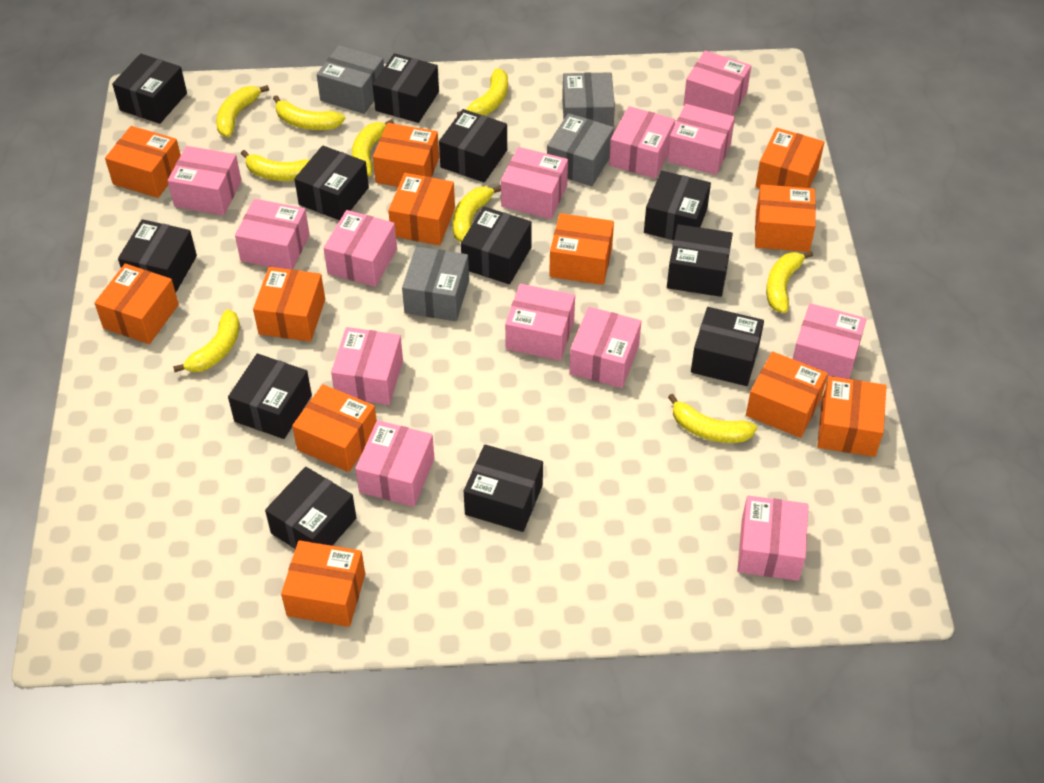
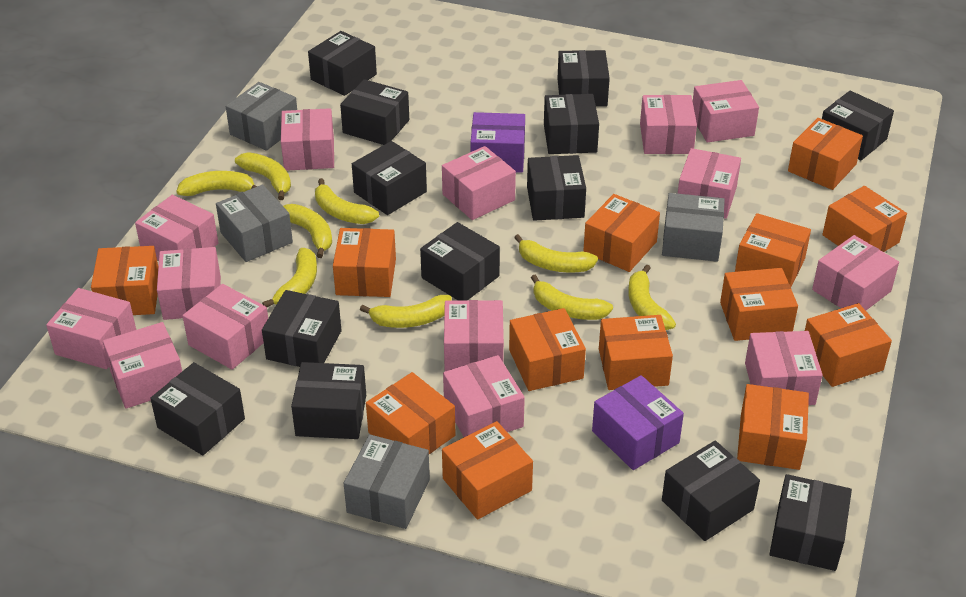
black box: 12 -> 13
orange box: 12 -> 13
pink box: 13 -> 14
purple box: 0 -> 2

